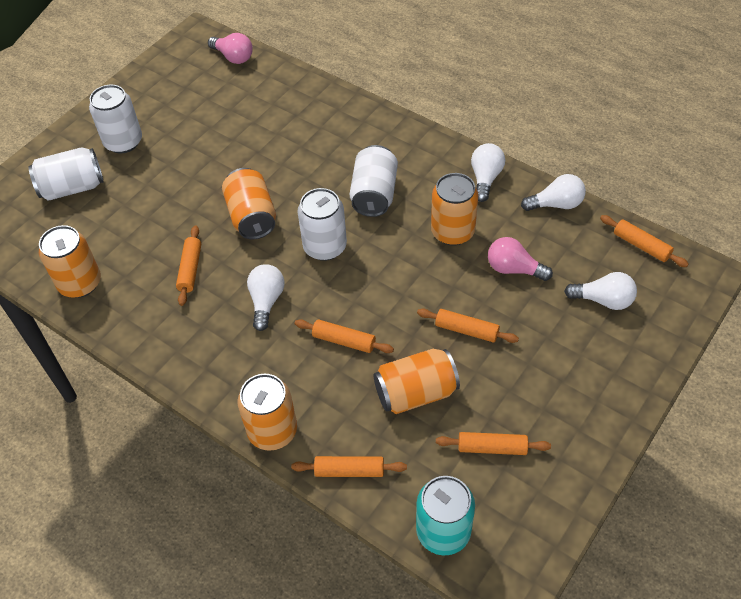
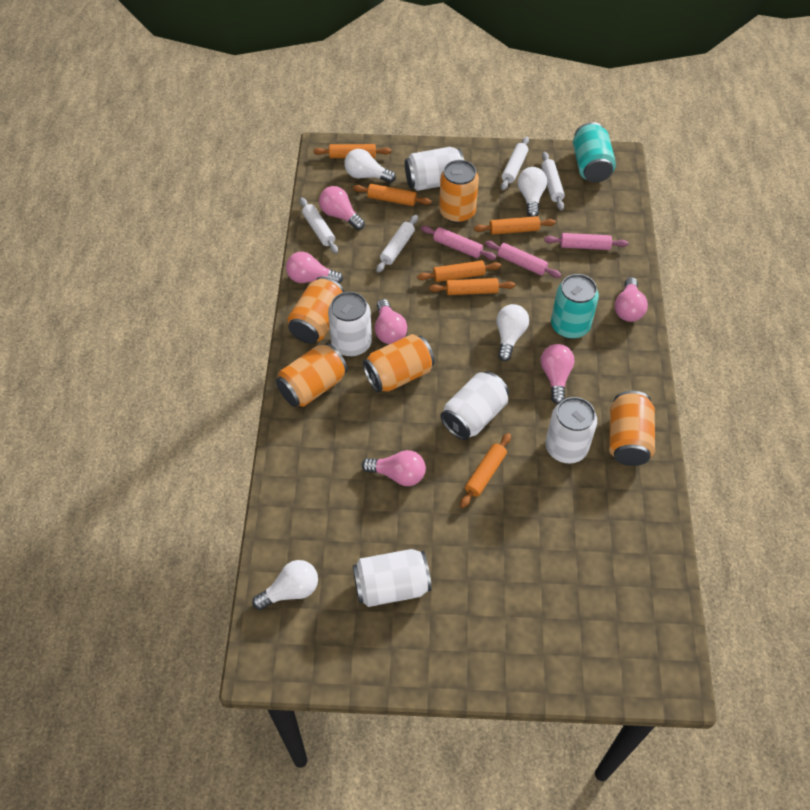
pink light bulb: 2 -> 6
pink rolling pin: 0 -> 3
turquoise can: 1 -> 2
white can: 4 -> 5
white rolling pin: 0 -> 4

